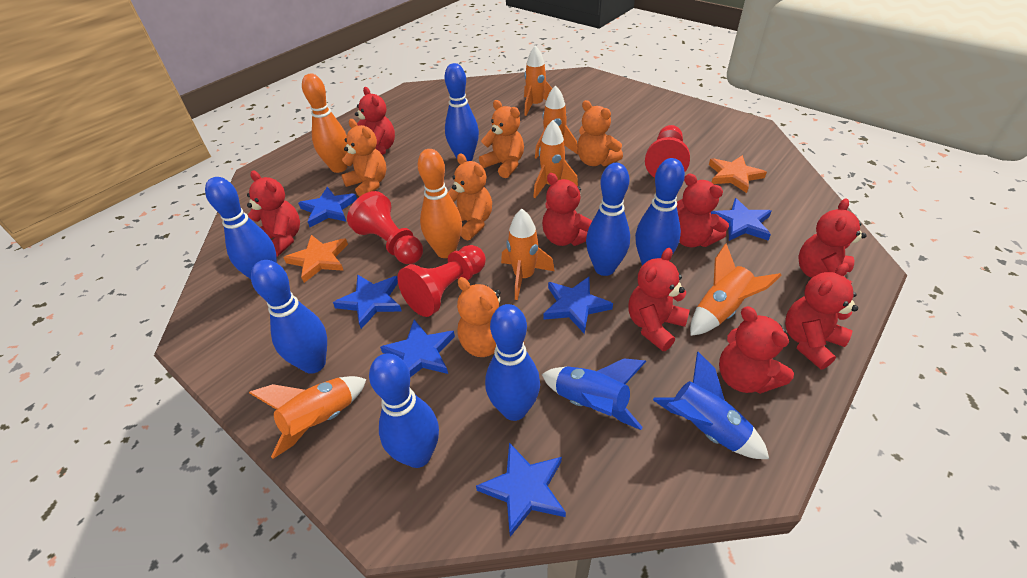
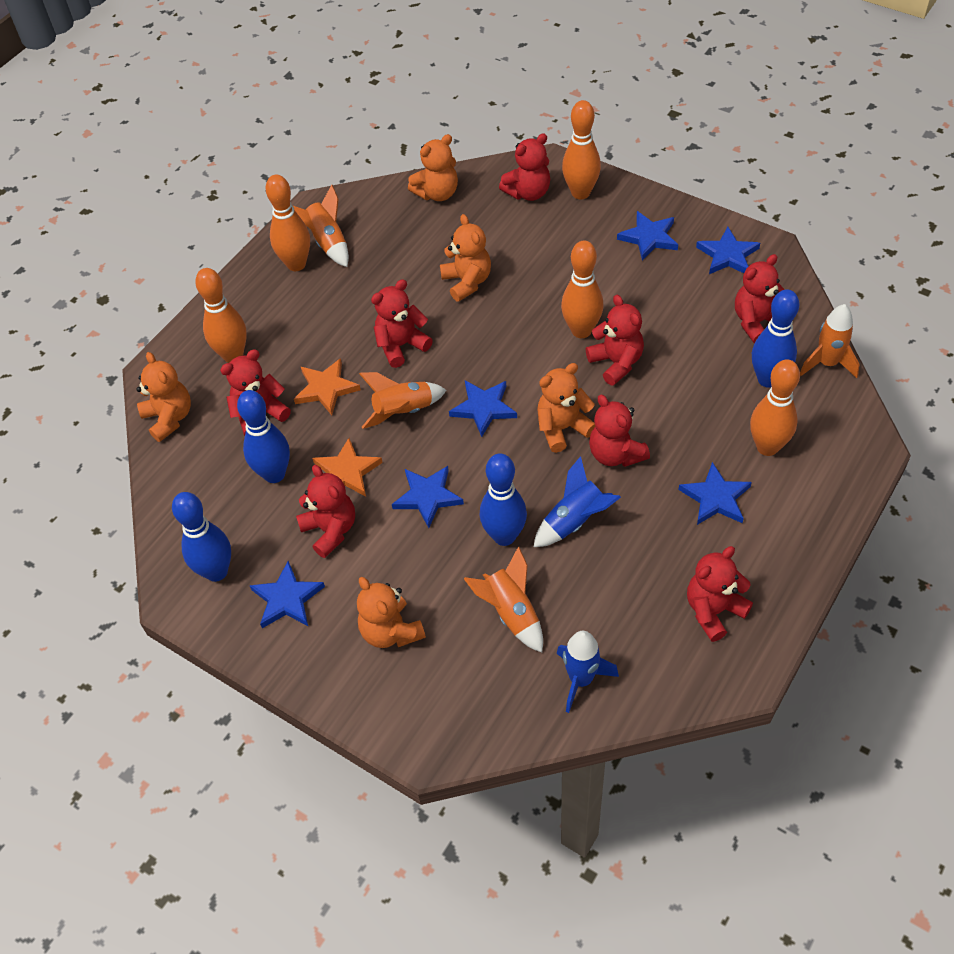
blue bowling pin: 7 -> 4
orange bowling pin: 2 -> 5
orange rocket: 6 -> 4
red pawn: 3 -> 0

